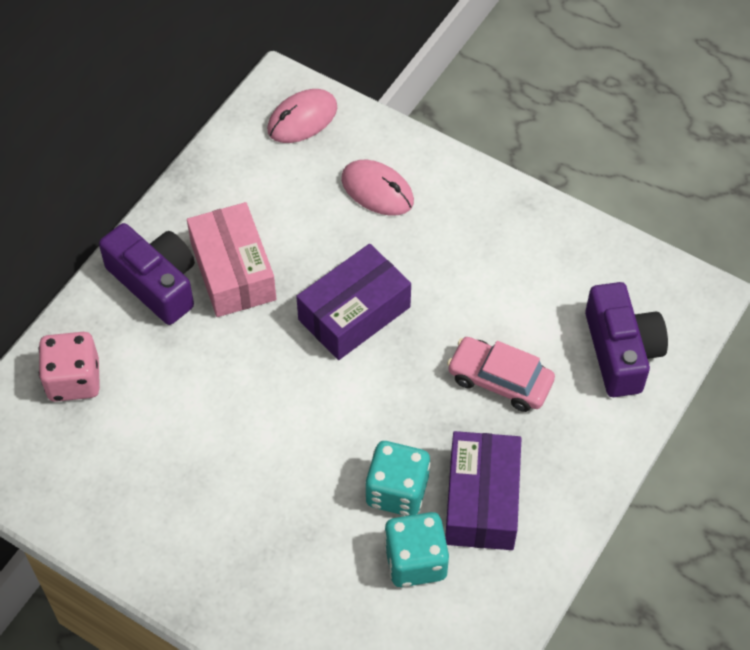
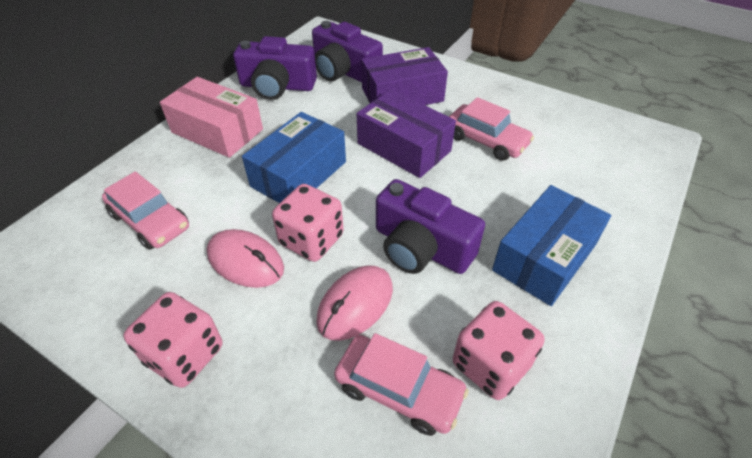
blue box: 0 -> 2
pink car: 1 -> 3
pink dice: 1 -> 3
purple camera: 2 -> 3
turquoise dice: 2 -> 0

